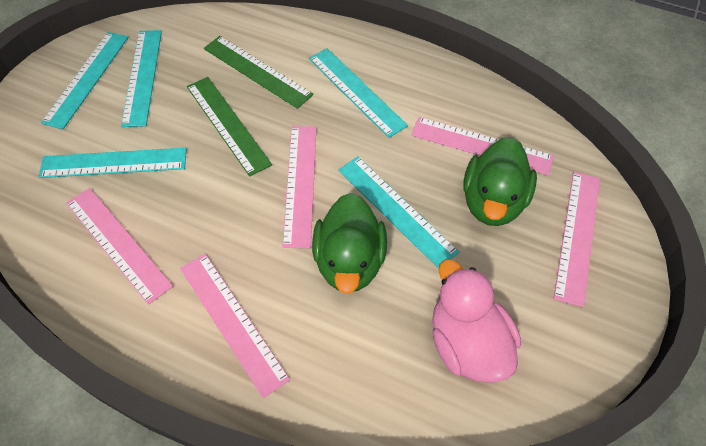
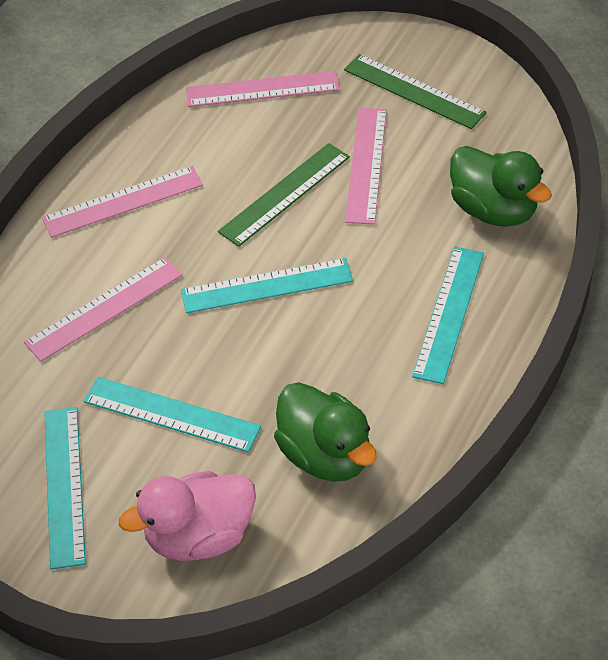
pink ruler: 5 -> 4
turquoise ruler: 5 -> 4

